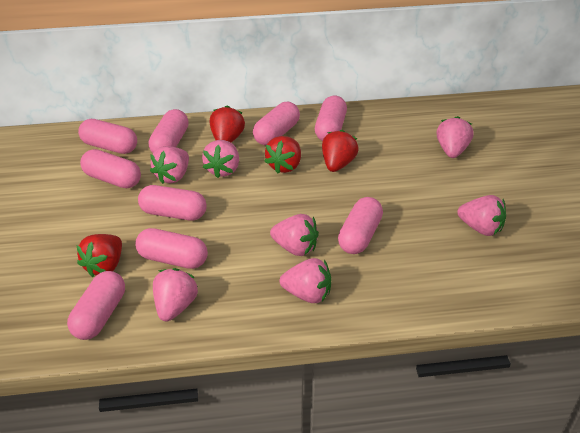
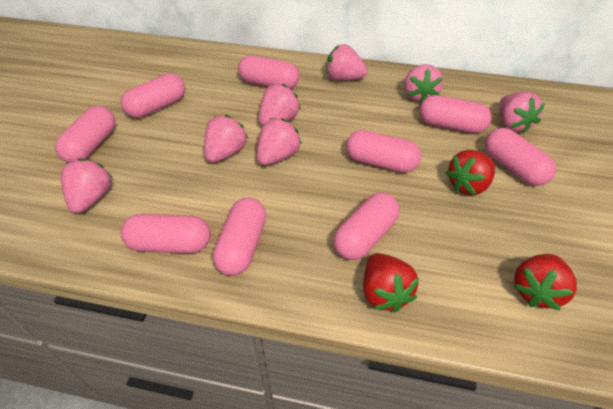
red strawberry: 4 -> 3

